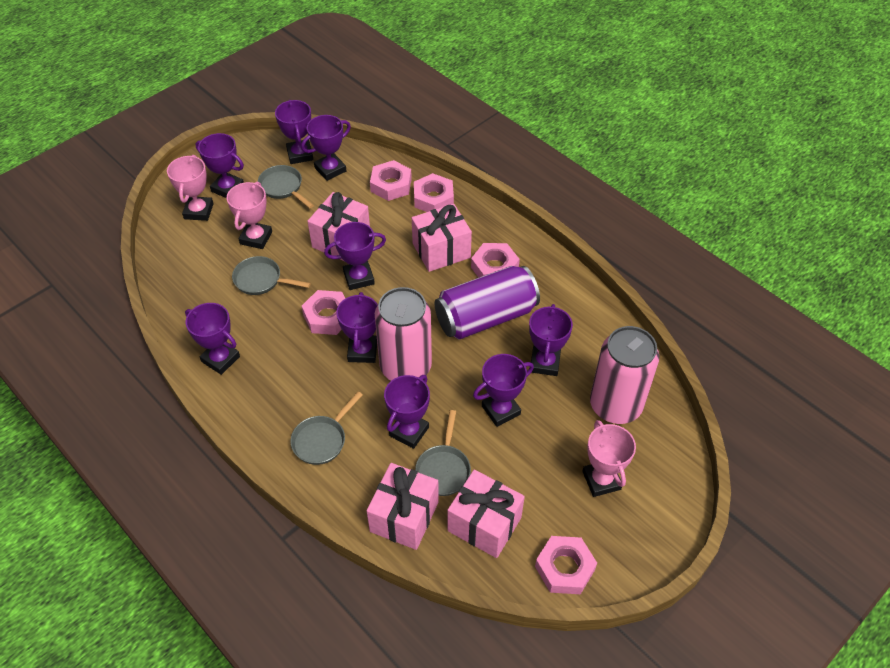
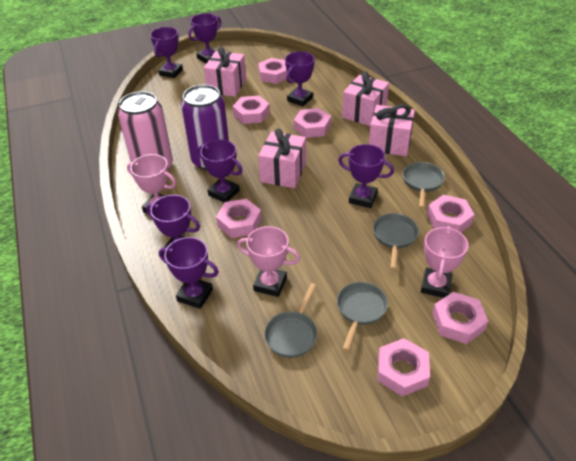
pink can: 2 -> 1
pink nut: 5 -> 7
purple trophy: 9 -> 7

